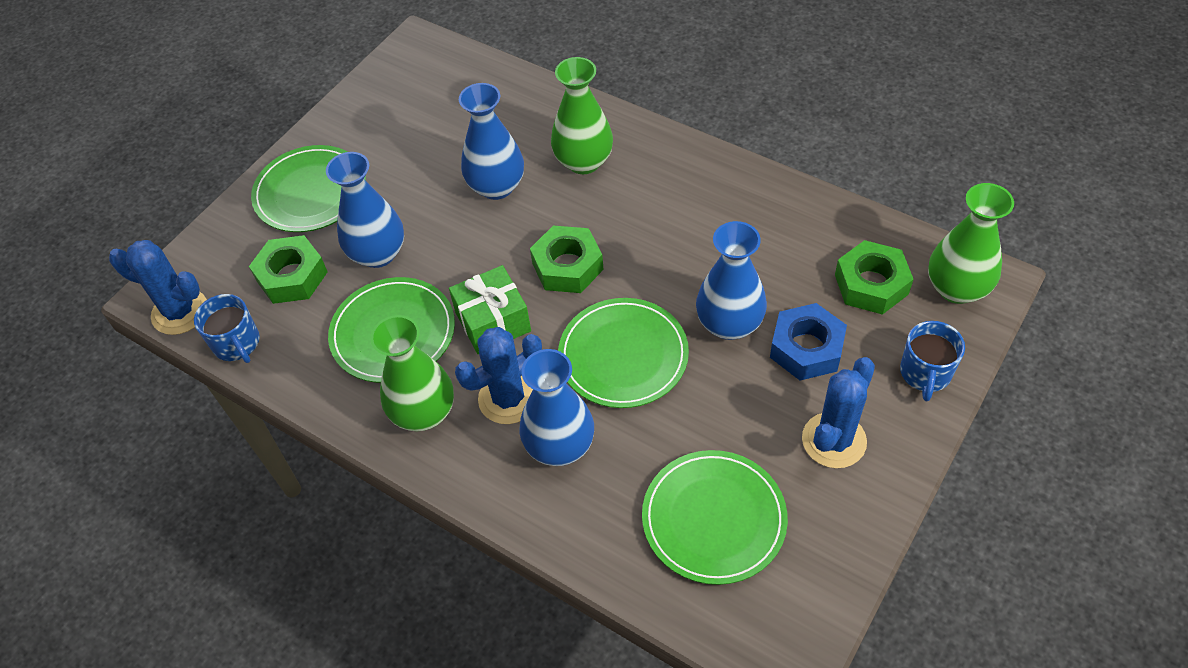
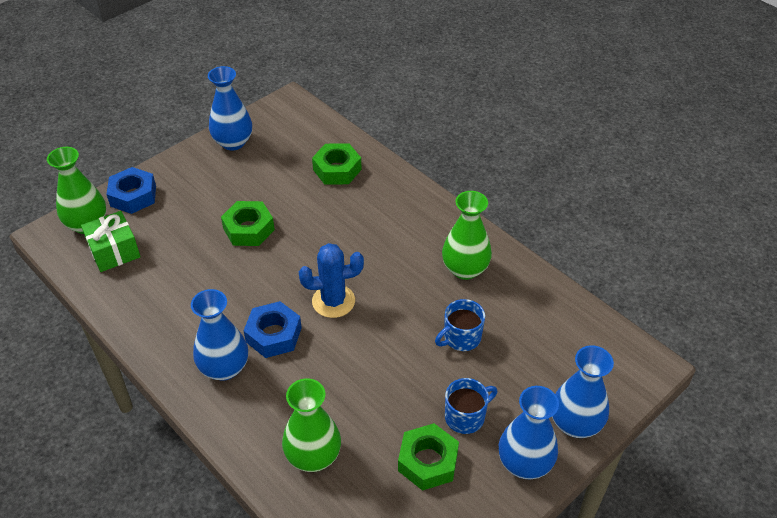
blue cactus: 3 -> 1
blue nut: 1 -> 2
green plate: 4 -> 0

